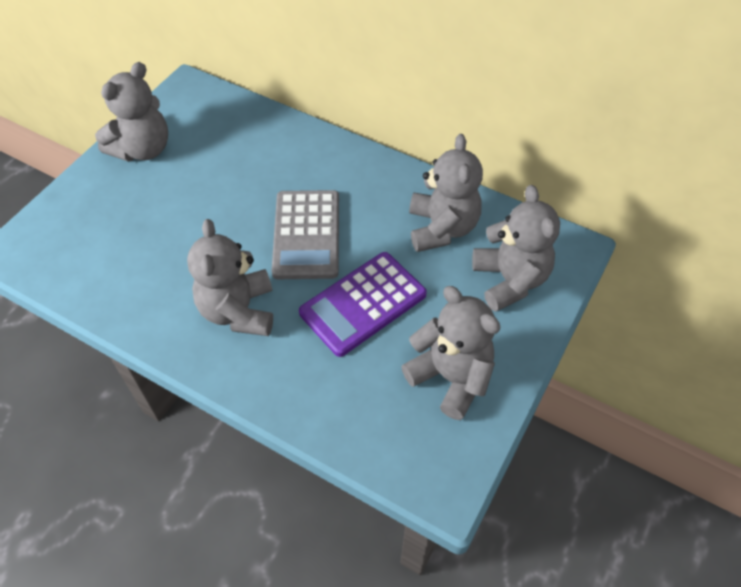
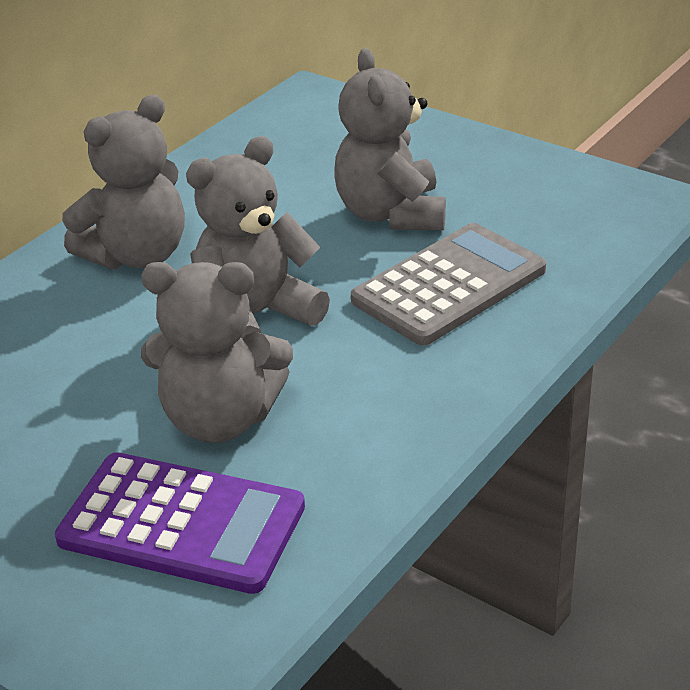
grey teddy bear: 5 -> 4

